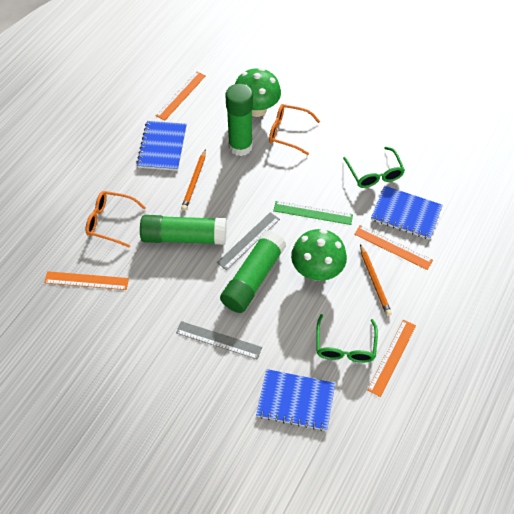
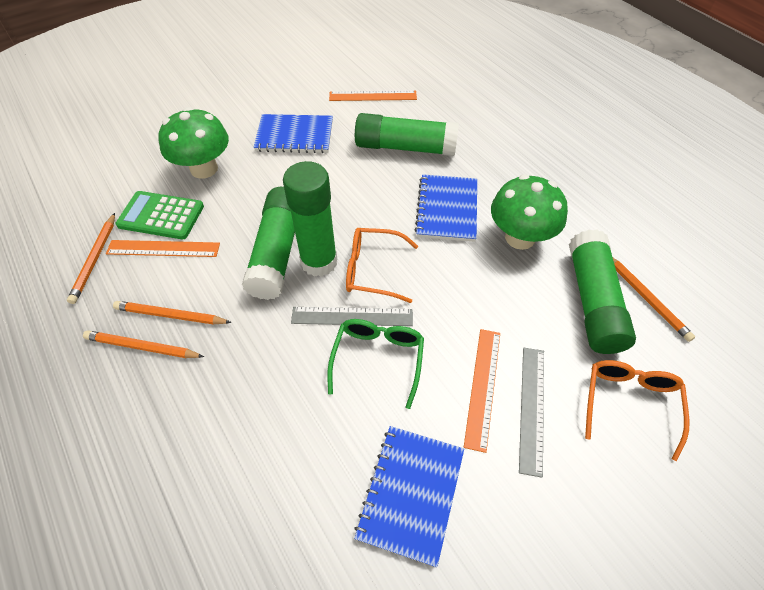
green calculator: 0 -> 1
green glasses: 2 -> 1
green glue stick: 3 -> 4
green ruler: 1 -> 0
orange pencil: 2 -> 4
orange ruler: 4 -> 3

